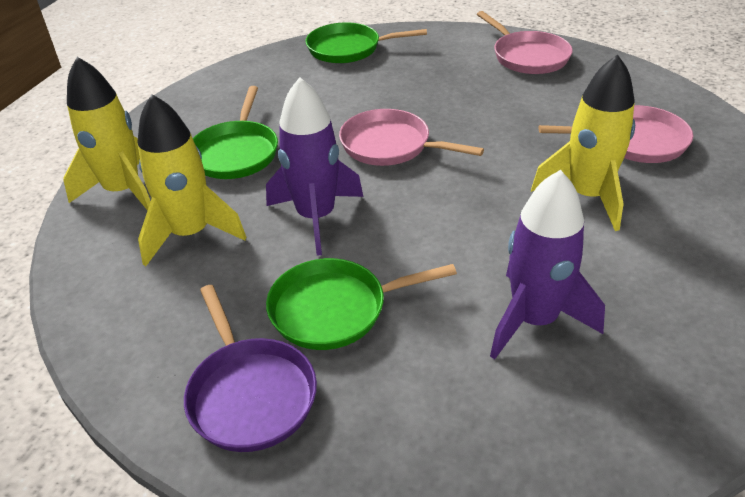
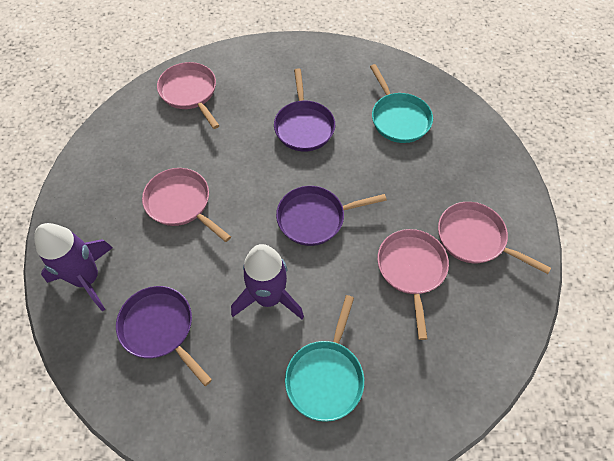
green pan: 3 -> 0
pink pan: 3 -> 4
purple pan: 1 -> 3
turquoise pan: 0 -> 2
yellow rocket: 3 -> 0

